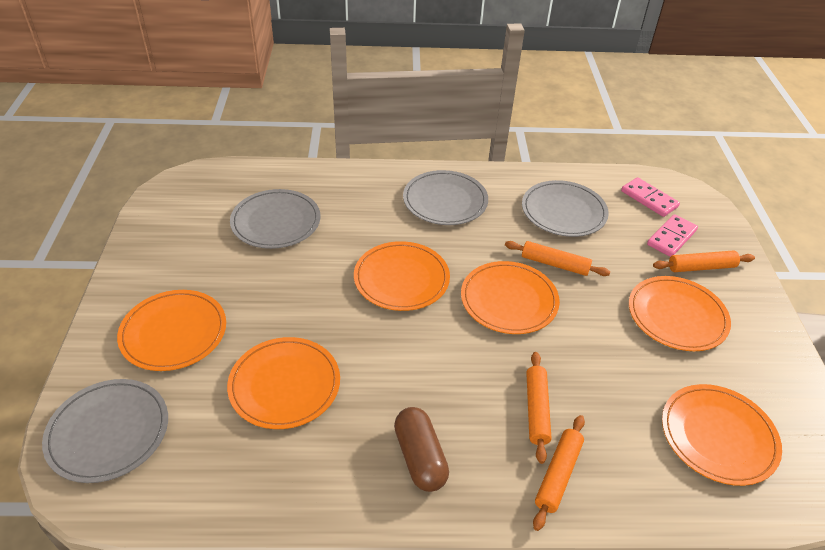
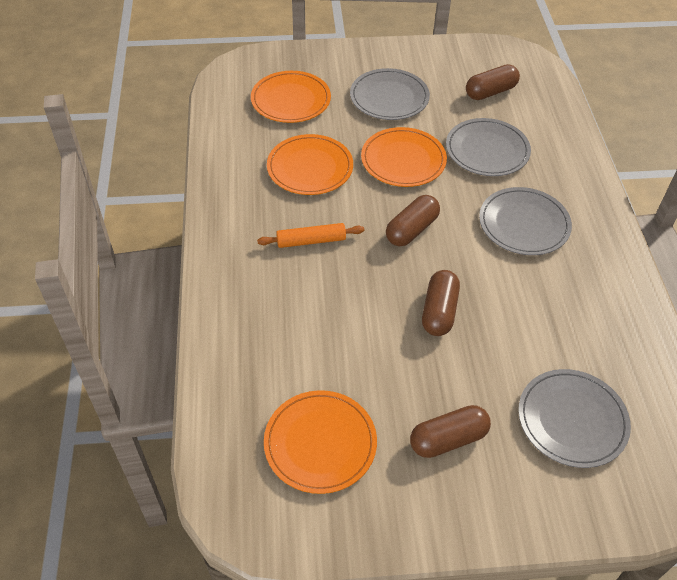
brown capsule: 1 -> 4
orange plate: 6 -> 4
orange rolling pin: 4 -> 1
pink domino: 2 -> 0

